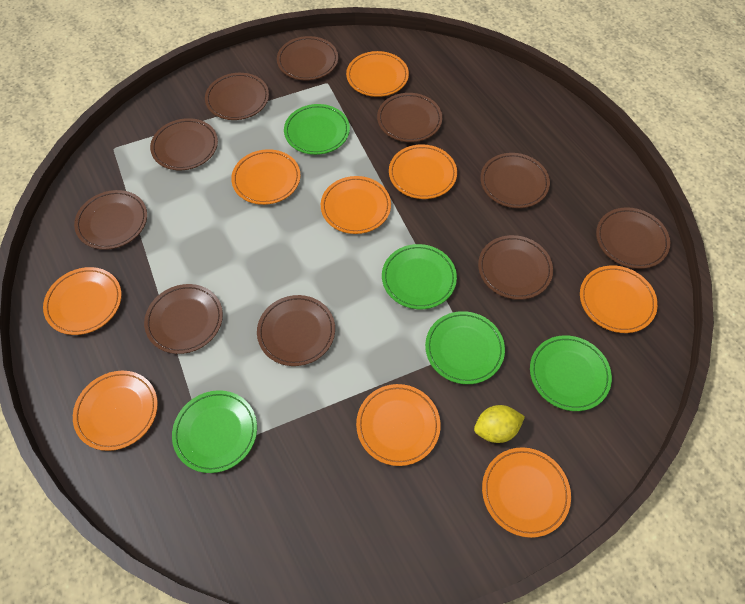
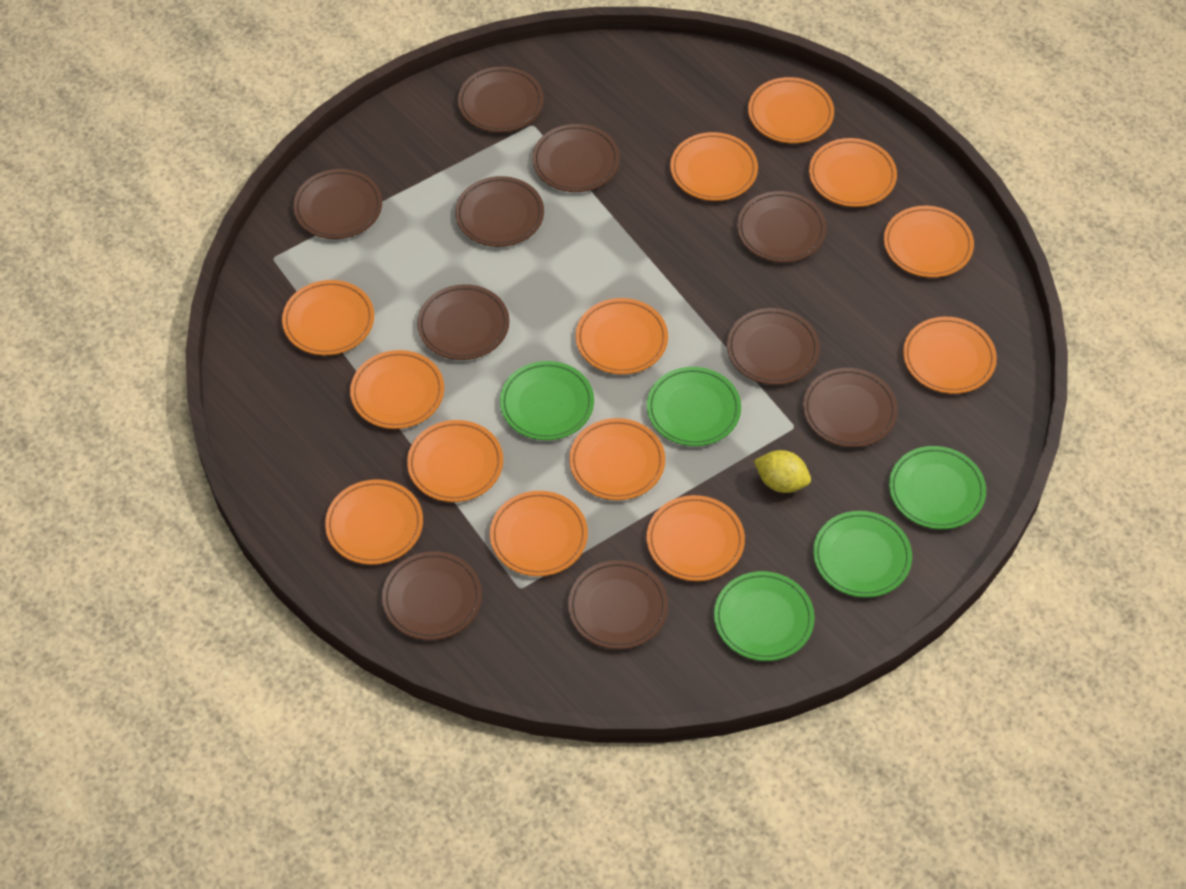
orange plate: 9 -> 13

